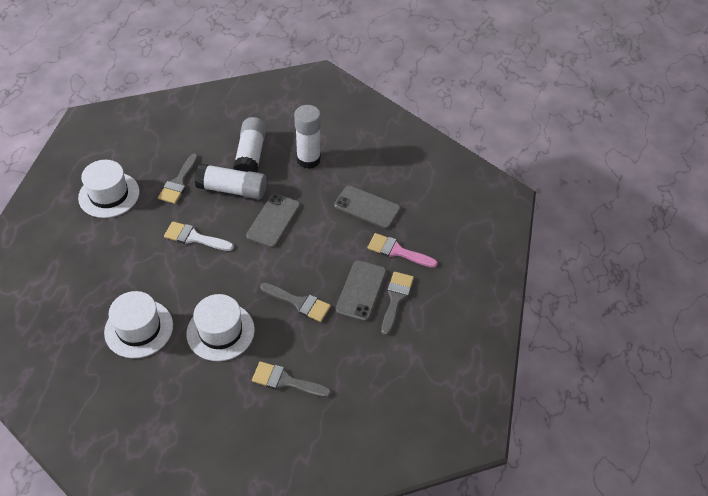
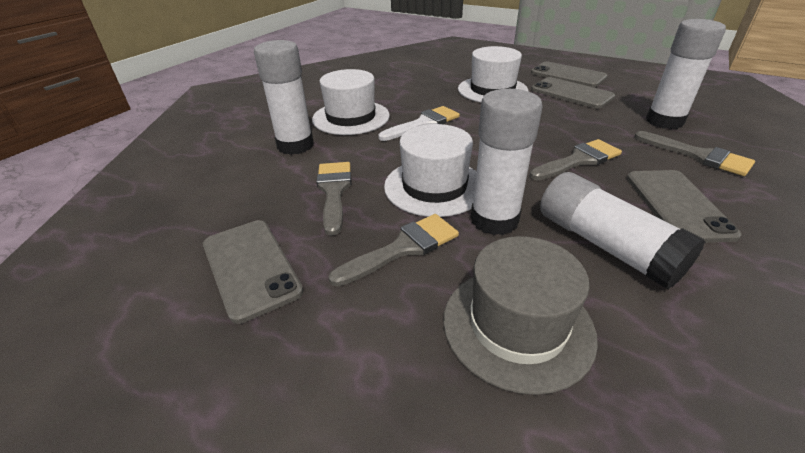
grey hat: 0 -> 1
grey phone: 3 -> 4
pink brush: 1 -> 0
white glue stick: 3 -> 4

